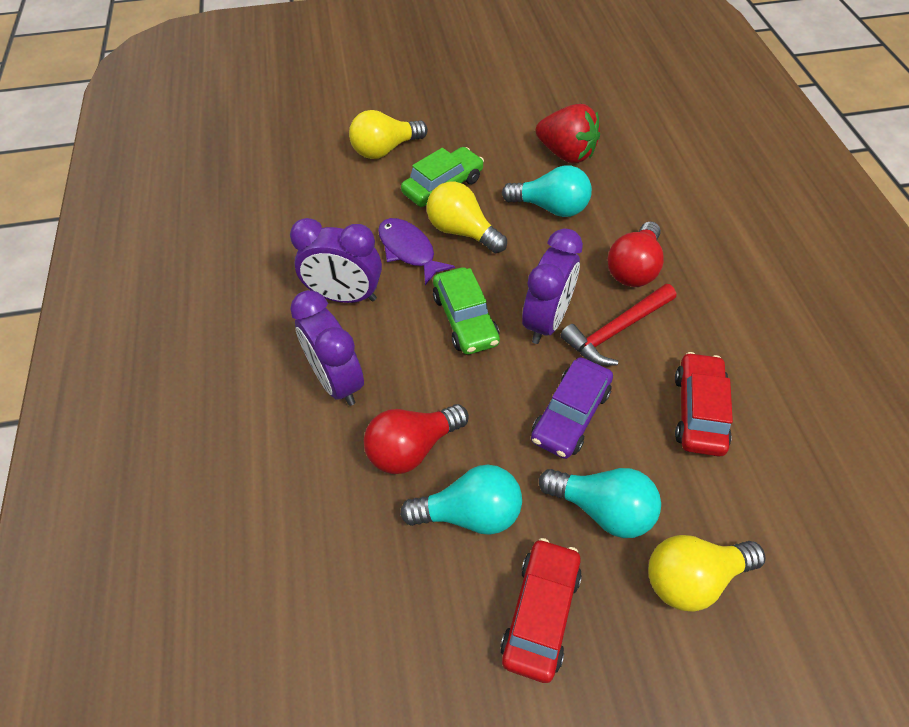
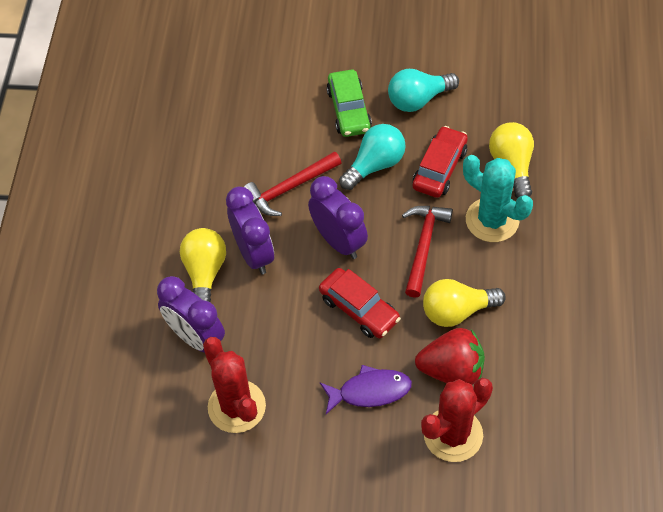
green car: 2 -> 1
purple car: 1 -> 0
red cactus: 0 -> 2
red hammer: 1 -> 2
red light bulb: 2 -> 0
turquoise cactus: 0 -> 1
turquoise light bulb: 3 -> 2

